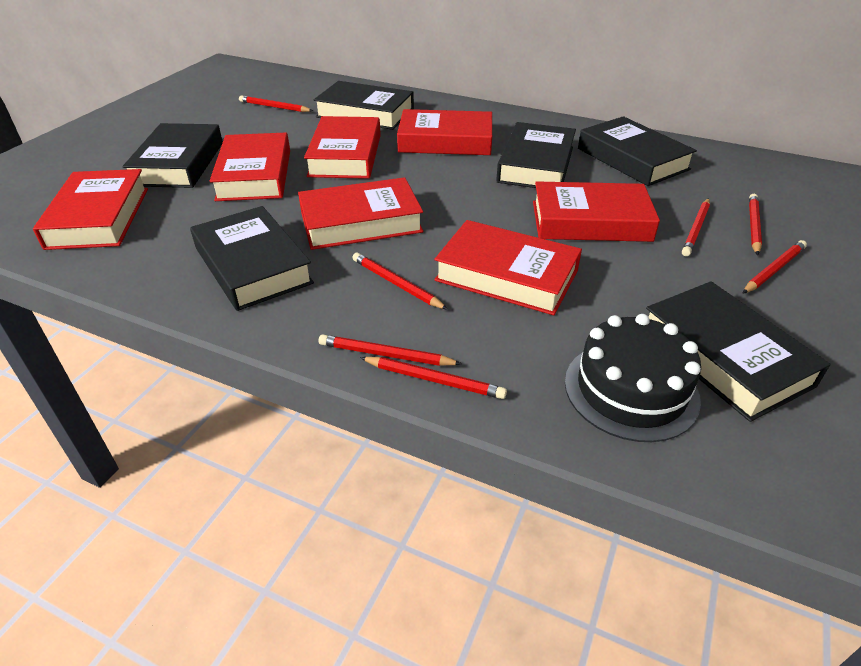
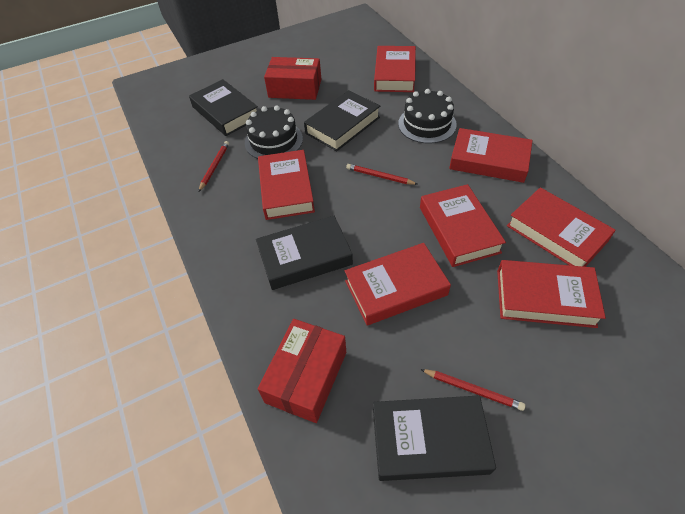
black book: 6 -> 4
black cake: 1 -> 2
red box: 0 -> 2
red pencil: 7 -> 3

